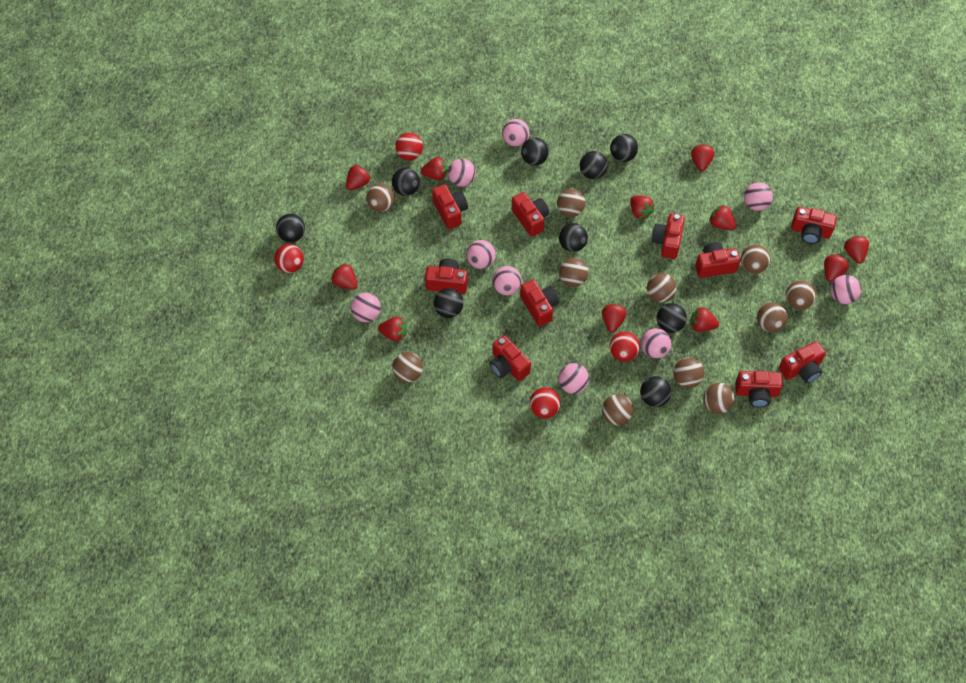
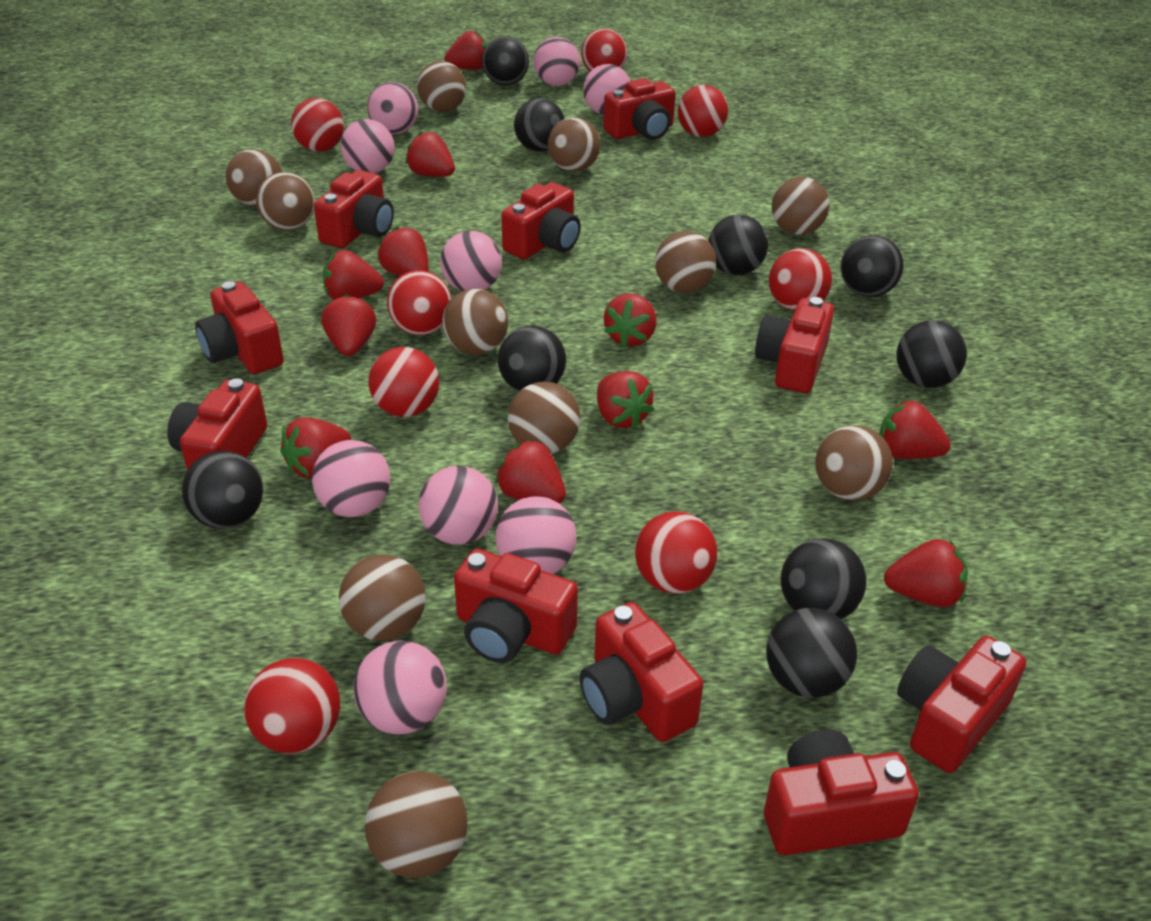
red ball: 4 -> 8

